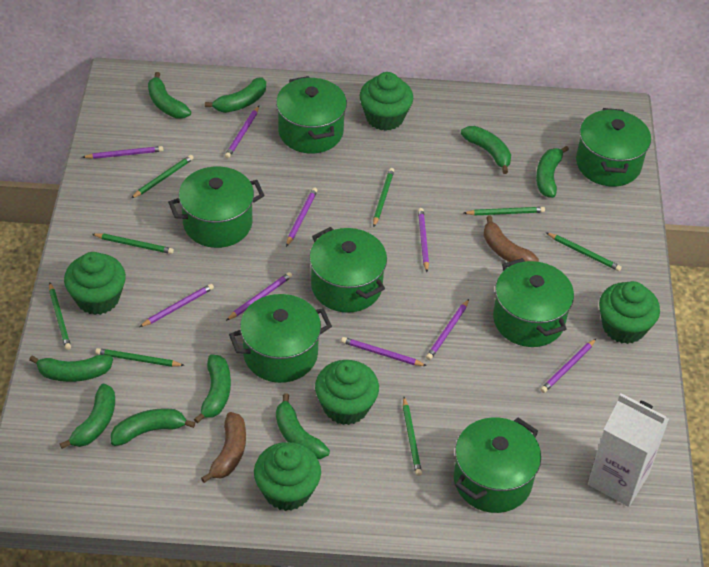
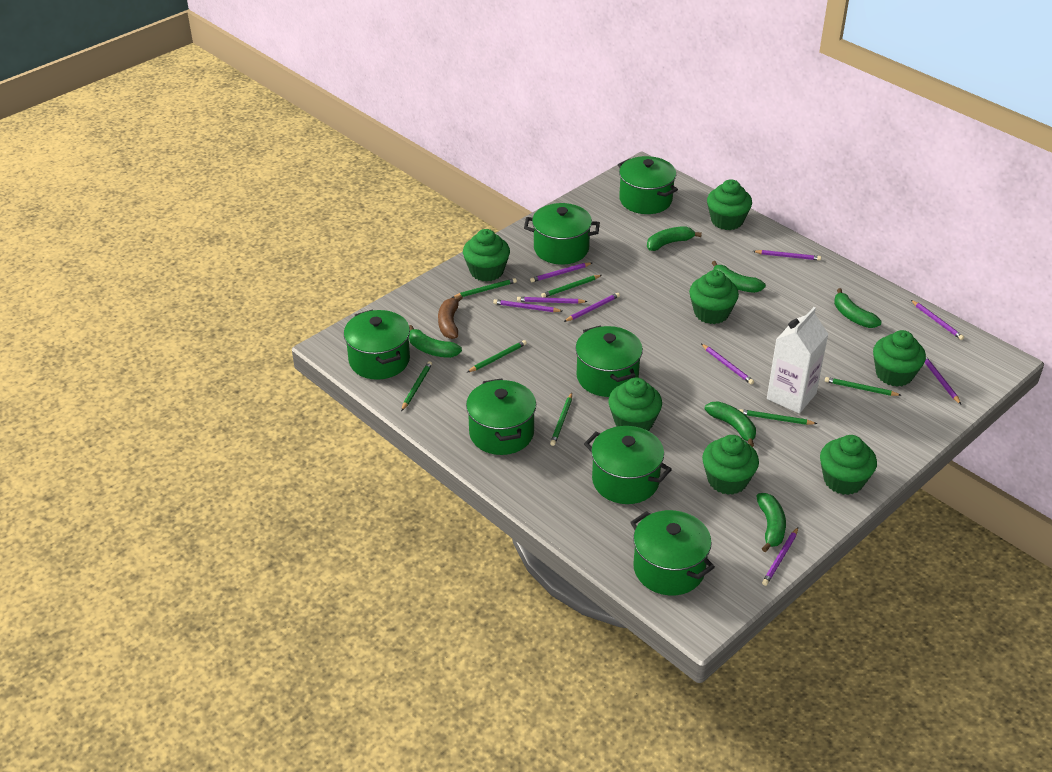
brown banana: 2 -> 1
green banana: 9 -> 6
green cupcake: 5 -> 7
green pencil: 8 -> 7

